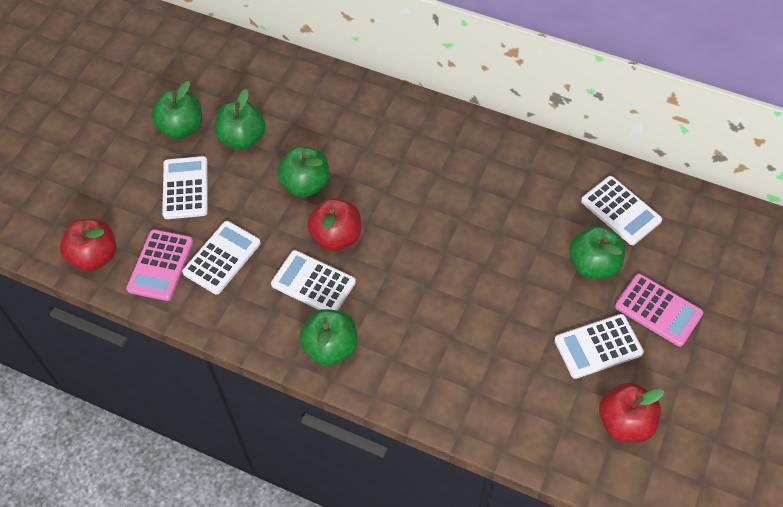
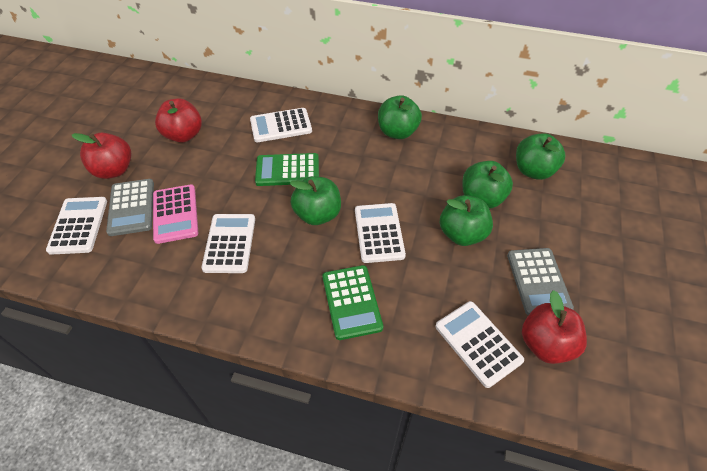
green calculator: 0 -> 2
grey calculator: 0 -> 2
pink calculator: 2 -> 1

